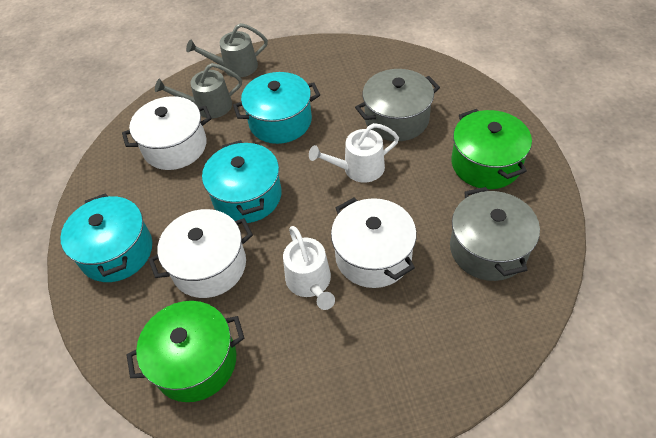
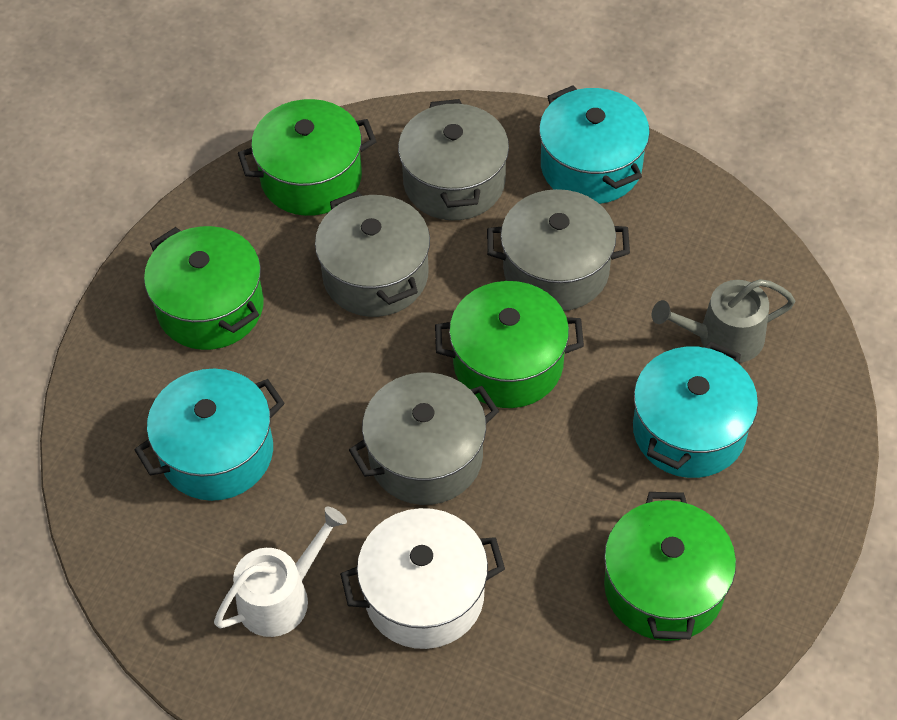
green pot: 2 -> 4
grey pot: 2 -> 4
grey watering can: 2 -> 1
white pot: 3 -> 1
white watering can: 2 -> 1

